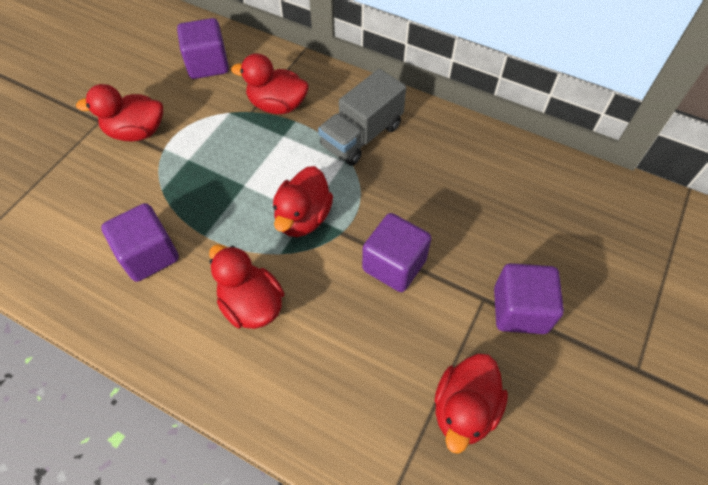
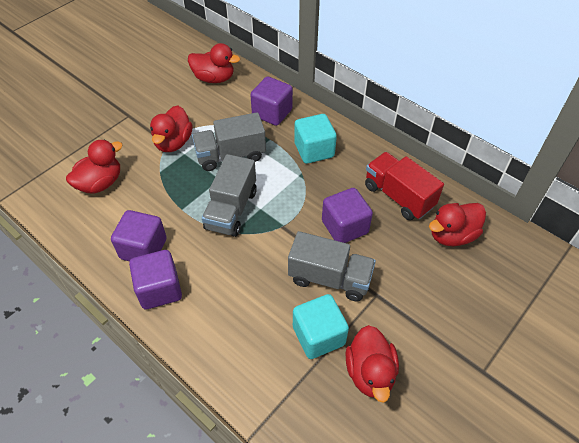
grey truck: 1 -> 3
red truck: 0 -> 1
turquoise cube: 0 -> 2

